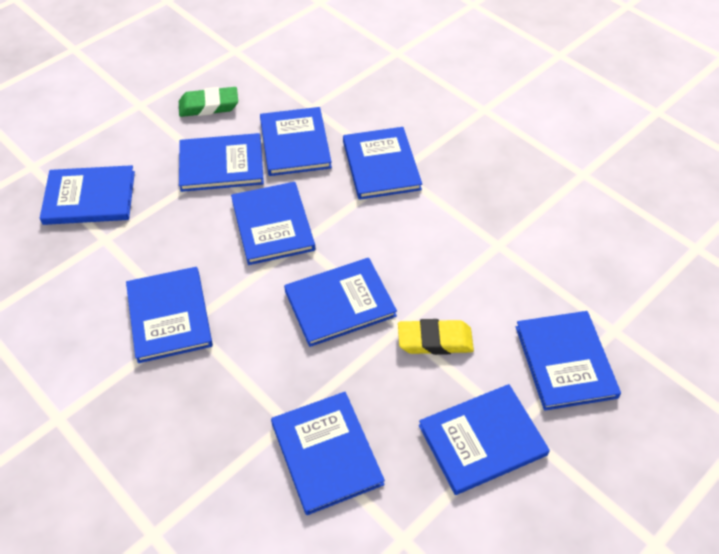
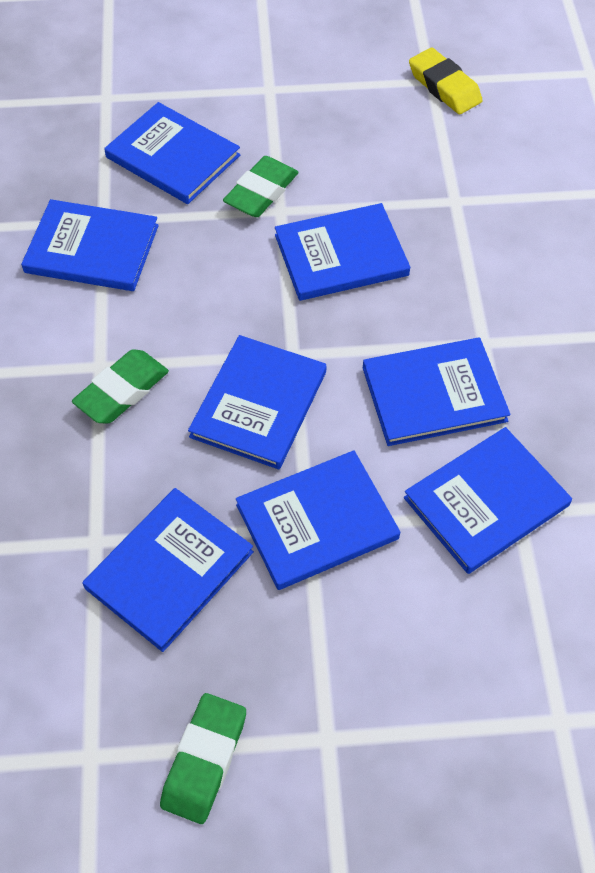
blue book: 10 -> 8
green eraser: 1 -> 3

